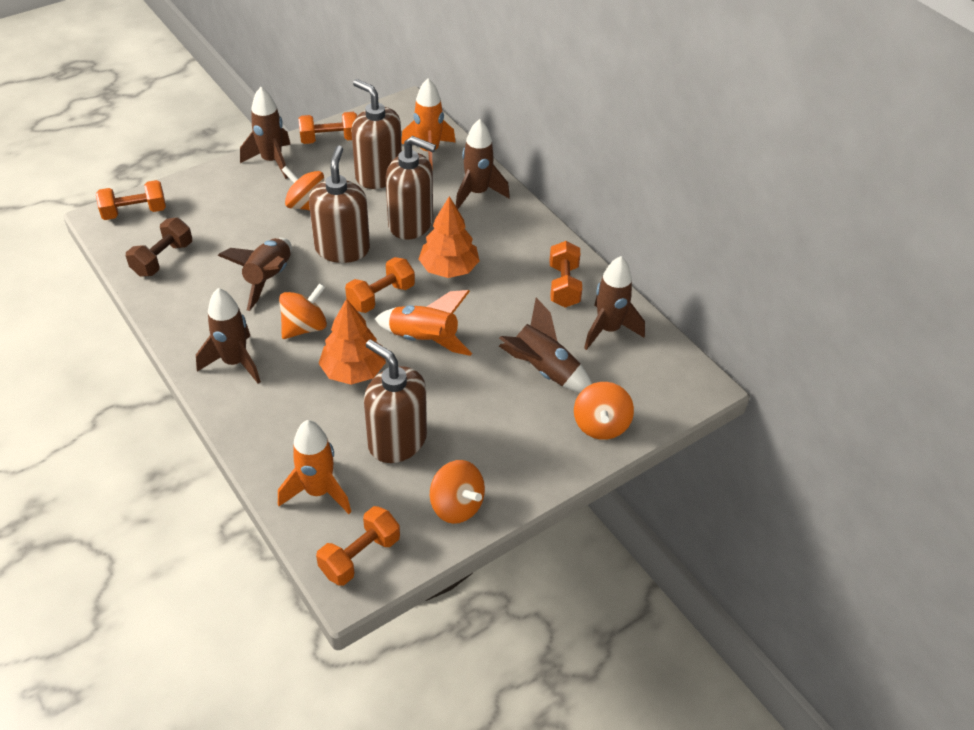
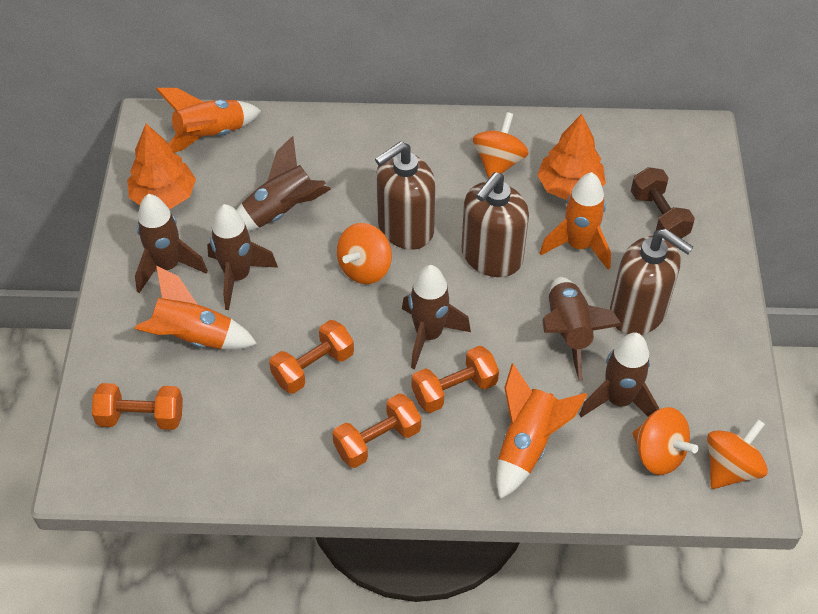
brown soap dispenser: 4 -> 3
orange dumbbell: 5 -> 4
orange rocket: 3 -> 4

